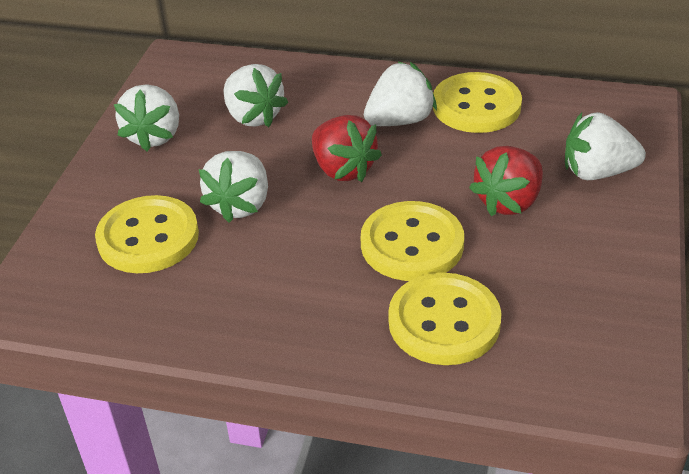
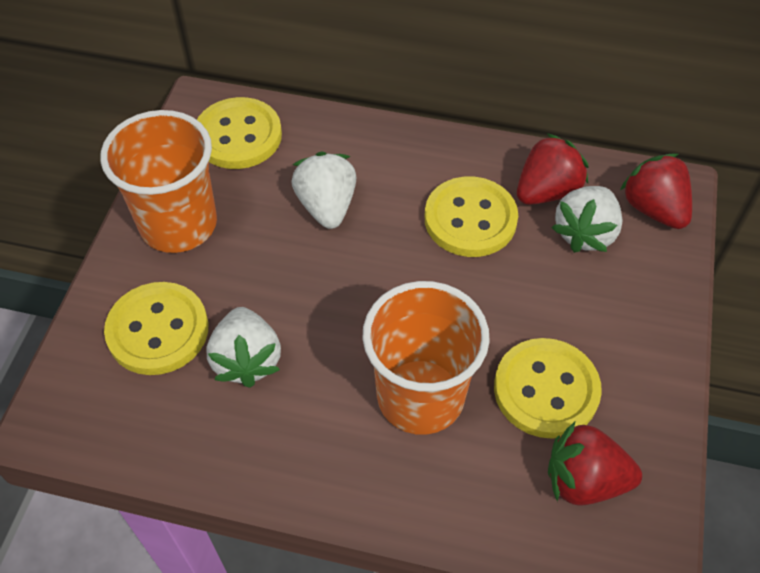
orange cup: 0 -> 2
red strawberry: 2 -> 3
white strawberry: 5 -> 3

